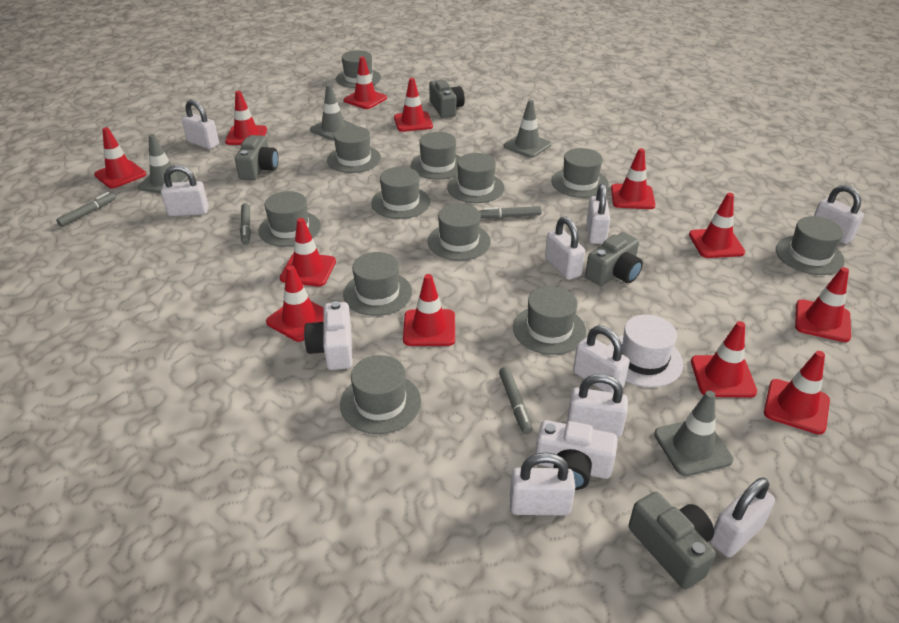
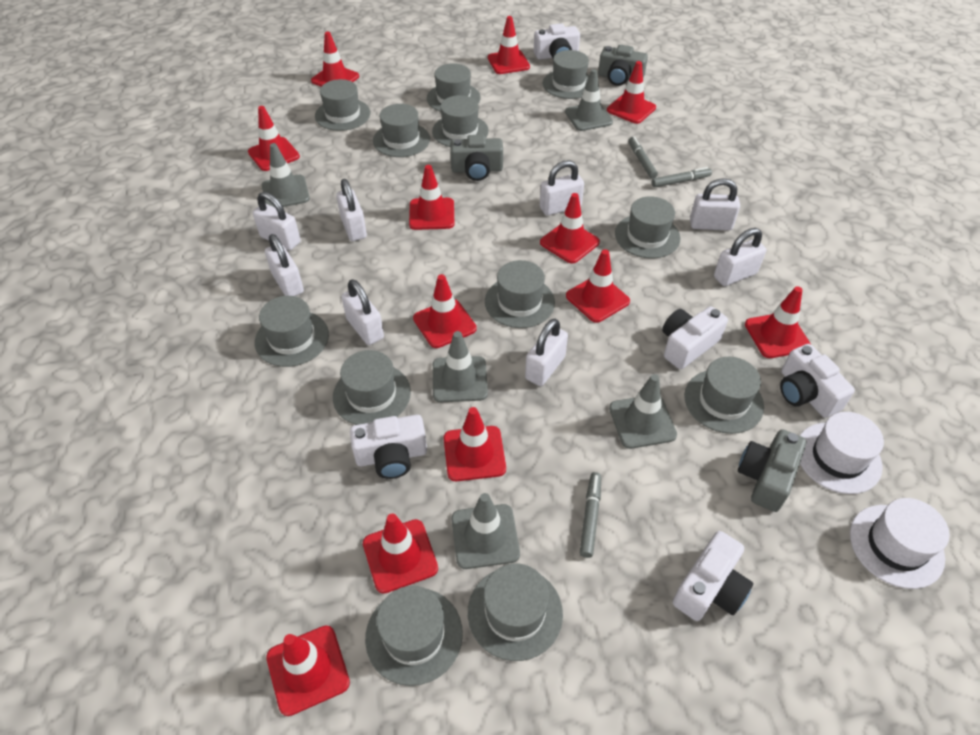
grey camera: 4 -> 3
grey marker: 4 -> 3
grey traffic cone: 4 -> 5
white camera: 2 -> 5
white hat: 1 -> 2
white padlock: 9 -> 8

